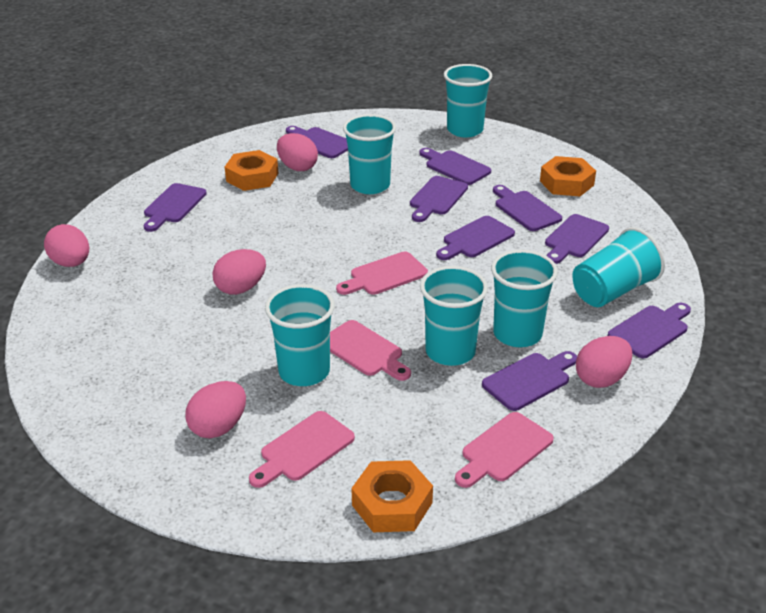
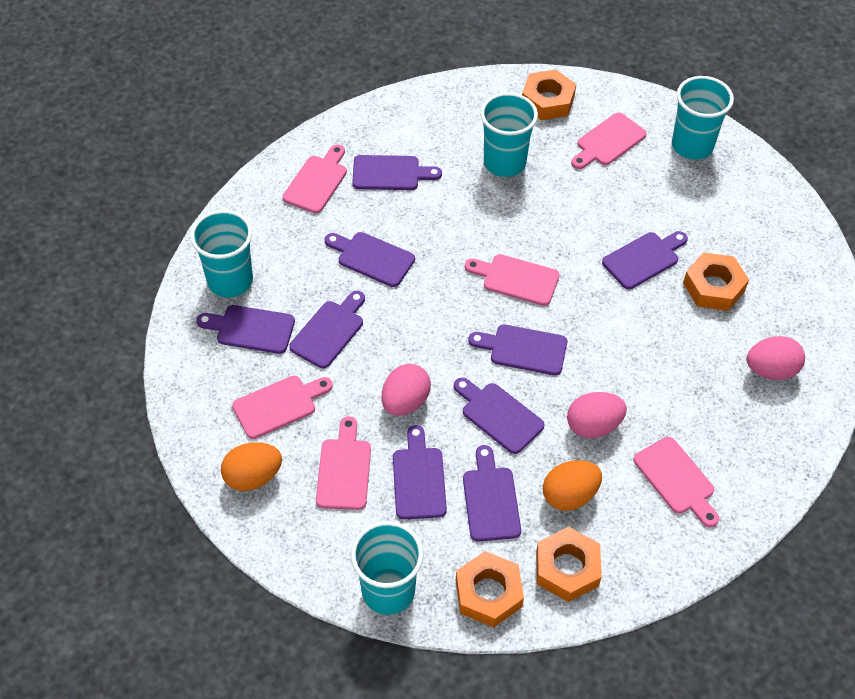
orange egg: 0 -> 2
orange nut: 3 -> 4
pink cutting board: 4 -> 6
pink egg: 5 -> 3
turquoise cup: 6 -> 4

